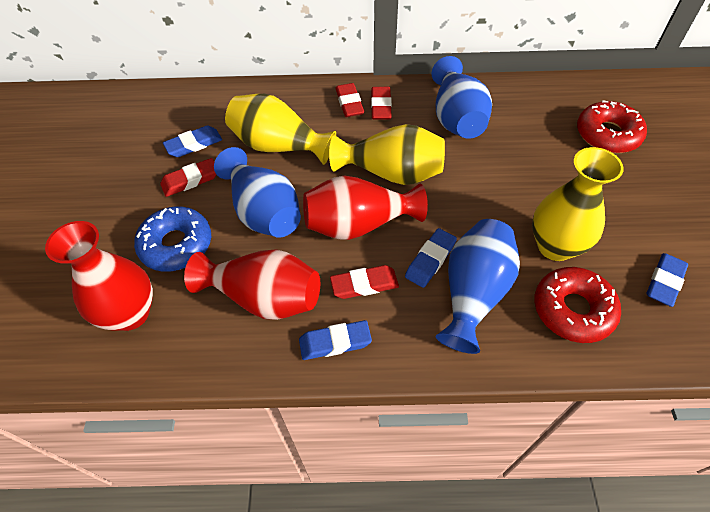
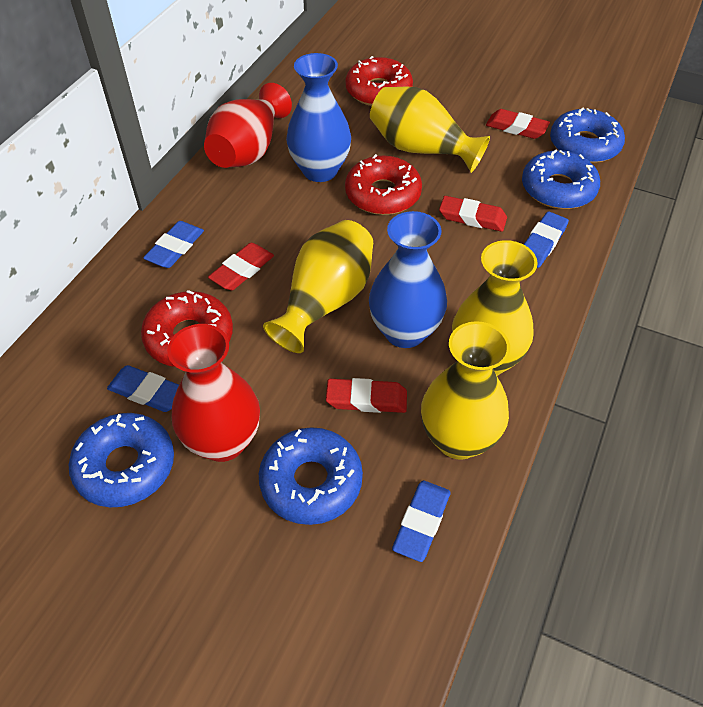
blue donut: 1 -> 4
blue vase: 3 -> 2
red donut: 2 -> 3
red vase: 3 -> 2
yellow vase: 3 -> 4

